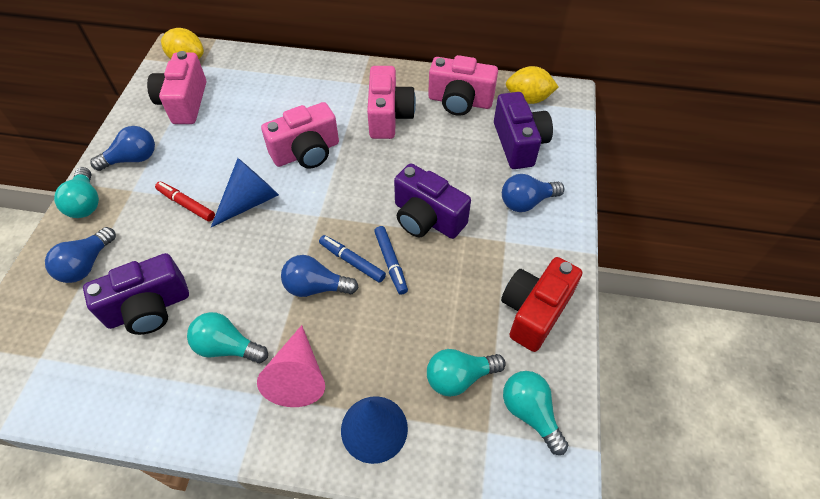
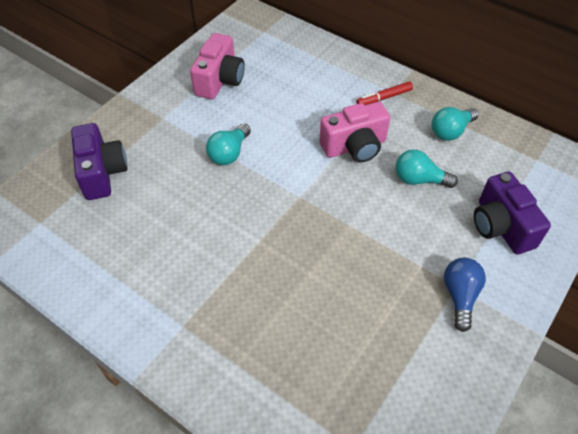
blue cone: 2 -> 0
blue light bulb: 4 -> 1
blue marker: 2 -> 0
pink camera: 4 -> 2
pink cone: 1 -> 0
purple camera: 3 -> 2
red camera: 1 -> 0
turquoise light bulb: 4 -> 3
yellow lemon: 2 -> 0

